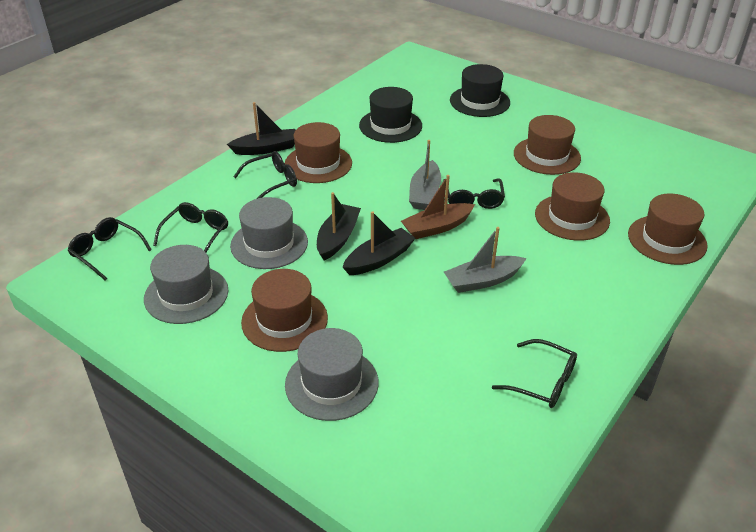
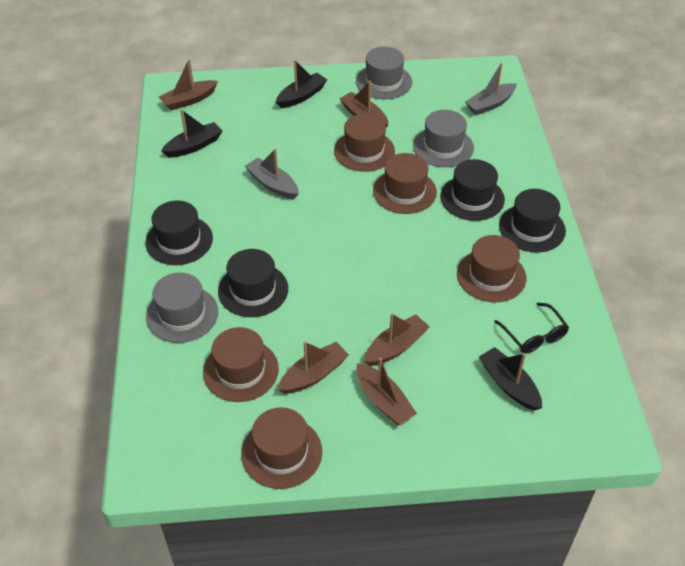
black glasses: 5 -> 1
black hat: 2 -> 4
brown boat: 1 -> 5

